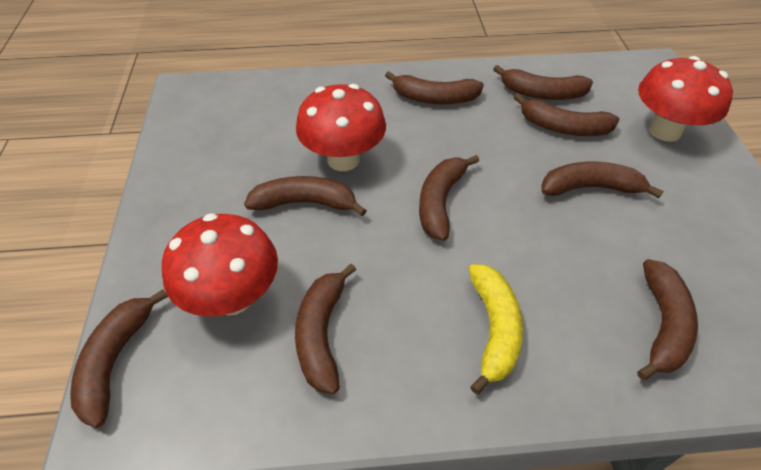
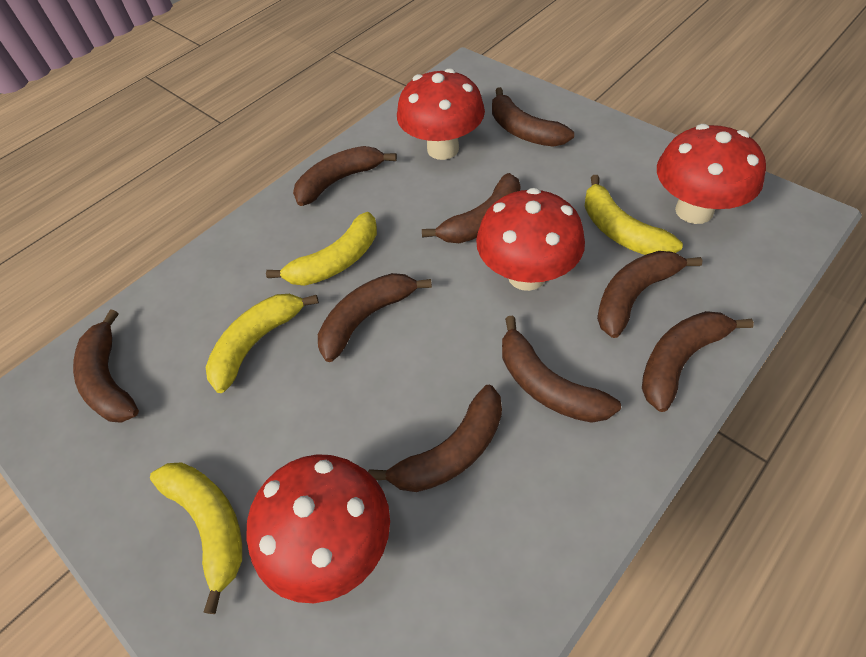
red mushroom: 3 -> 4
yellow banana: 1 -> 4

